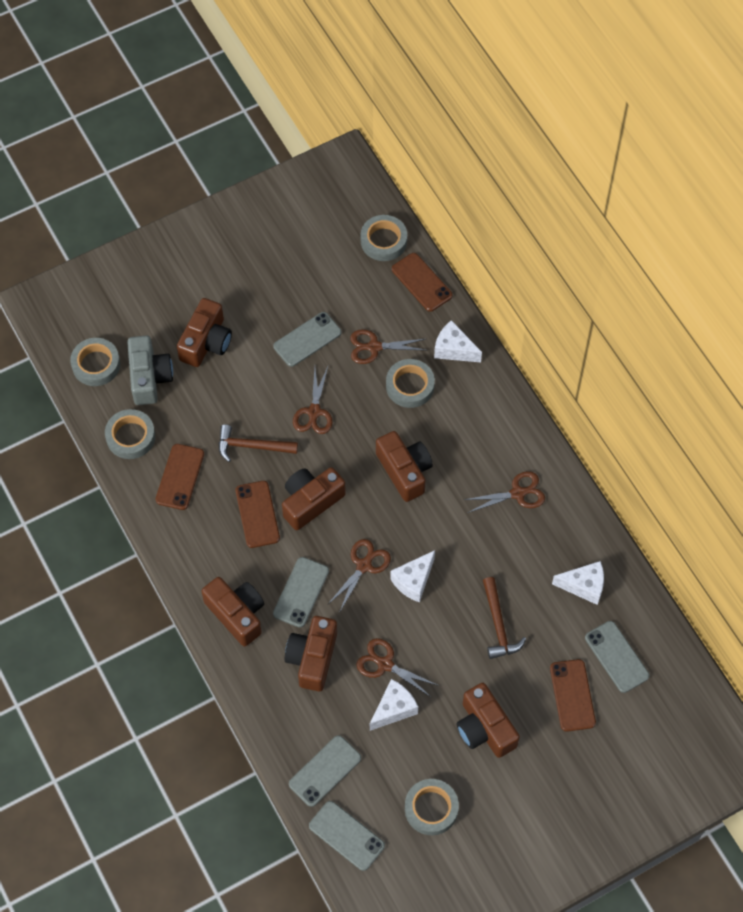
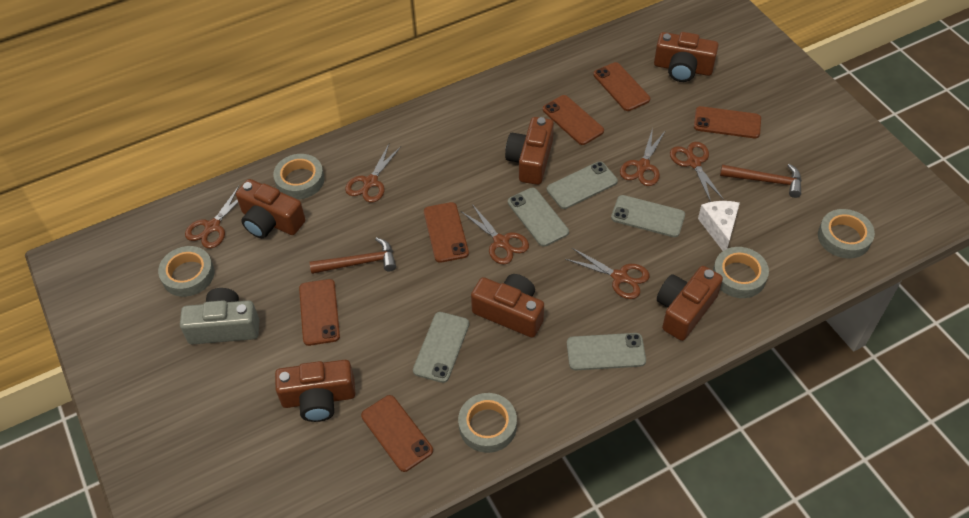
brown phone: 4 -> 6
brown scissors: 5 -> 6
white cheese: 4 -> 1

